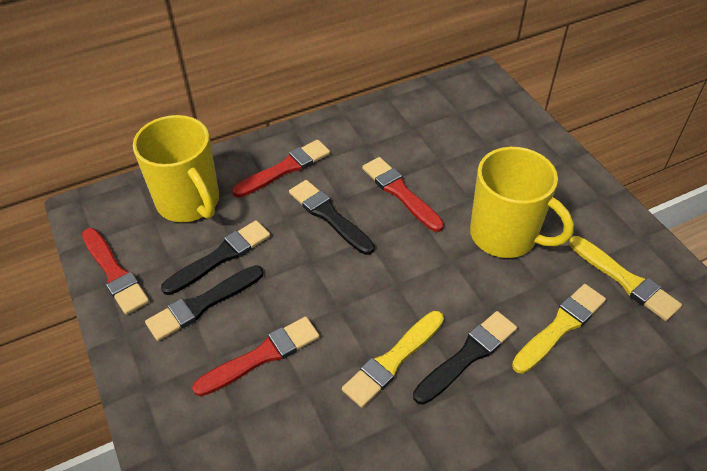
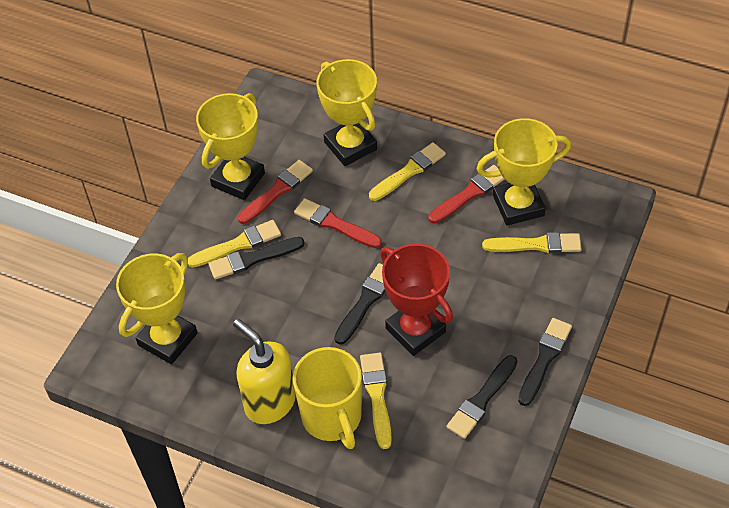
red brush: 4 -> 3
red trophy: 0 -> 1
yellow brush: 3 -> 4
yellow mug: 2 -> 1
yellow soap dispenser: 0 -> 1
yellow trophy: 0 -> 4

